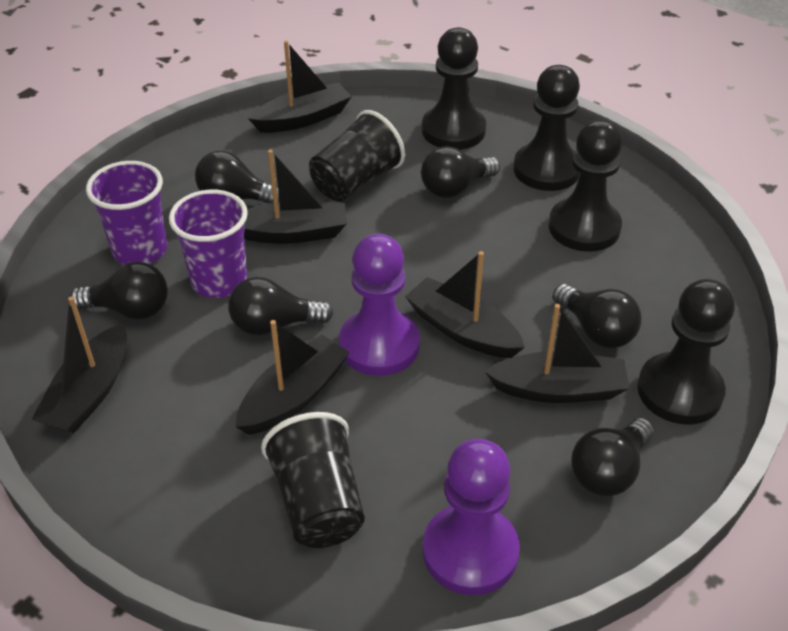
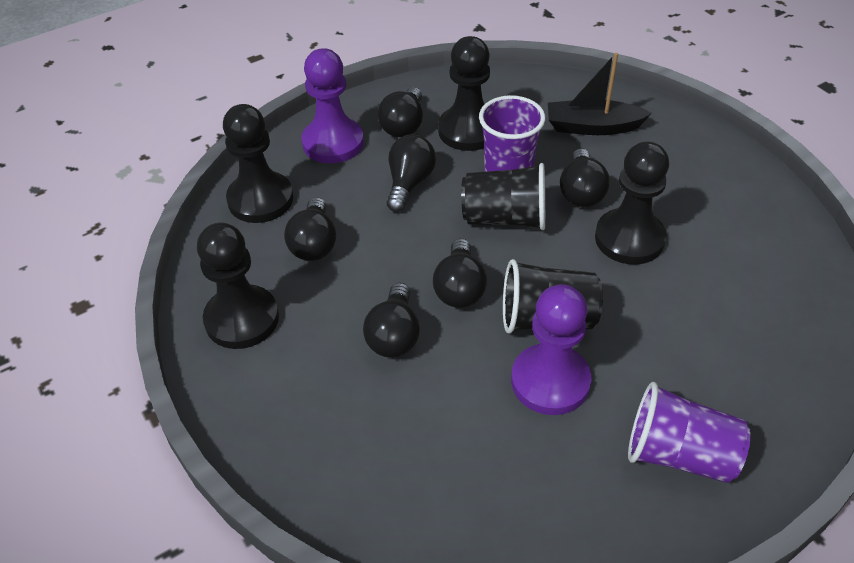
black boat: 6 -> 1

